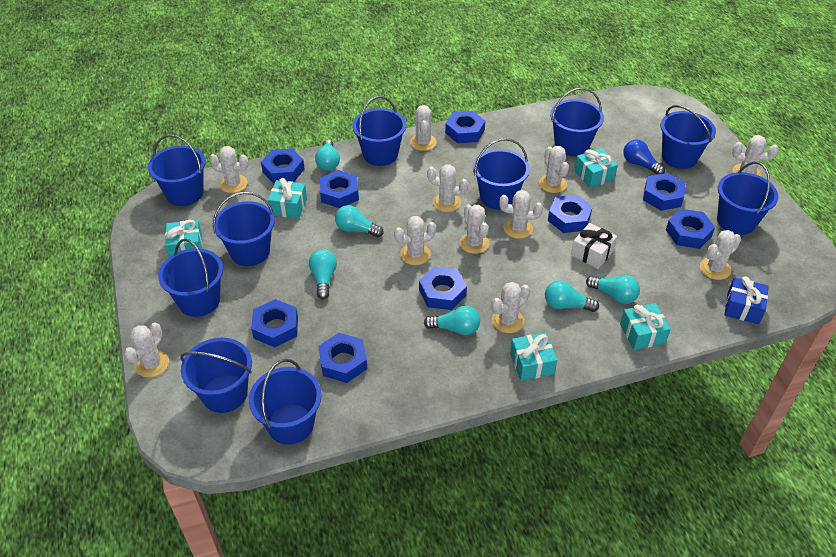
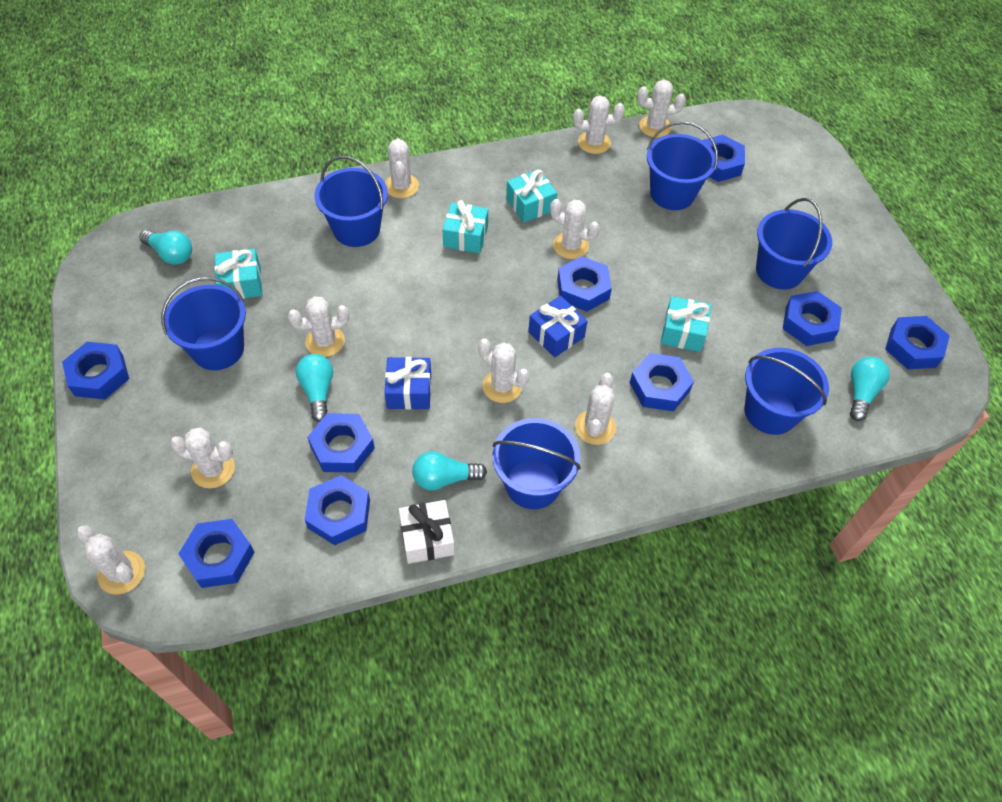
blue bucket: 10 -> 6
blue gift: 1 -> 2
blue light bulb: 1 -> 0
turquoise gift: 5 -> 4
turquoise light bulb: 6 -> 4
white cactus: 11 -> 9

